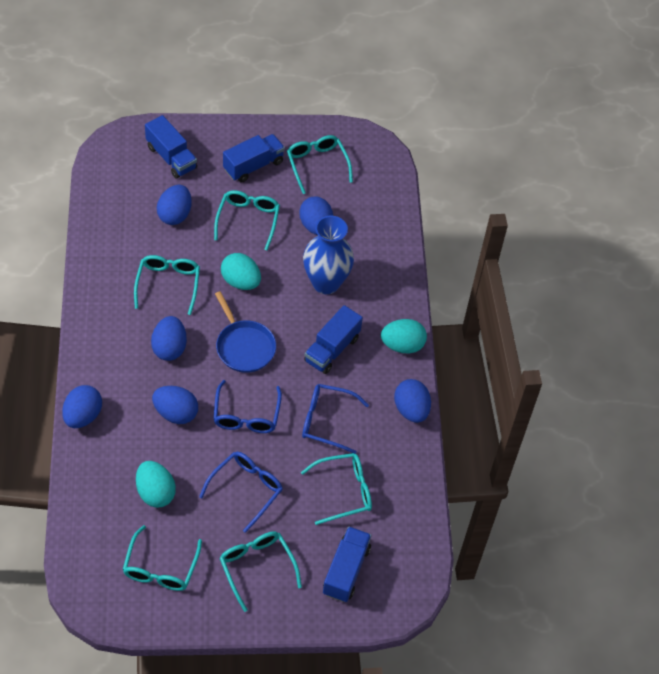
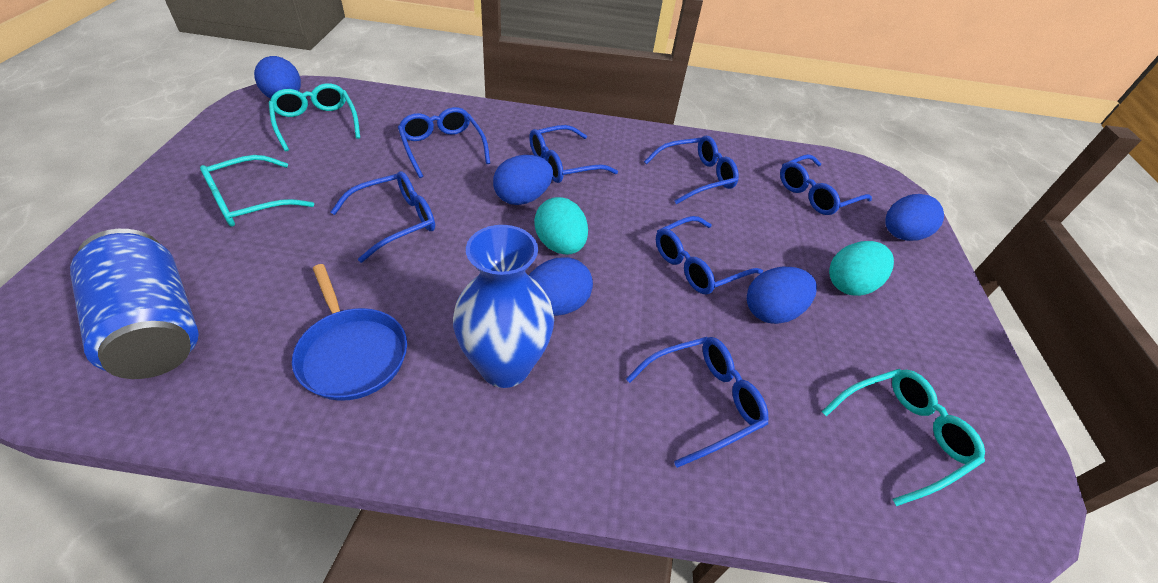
blue can: 0 -> 1
blue egg: 6 -> 5
blue glasses: 3 -> 7
blue truck: 4 -> 0
turquoise egg: 3 -> 2
turquoise glasses: 6 -> 3

